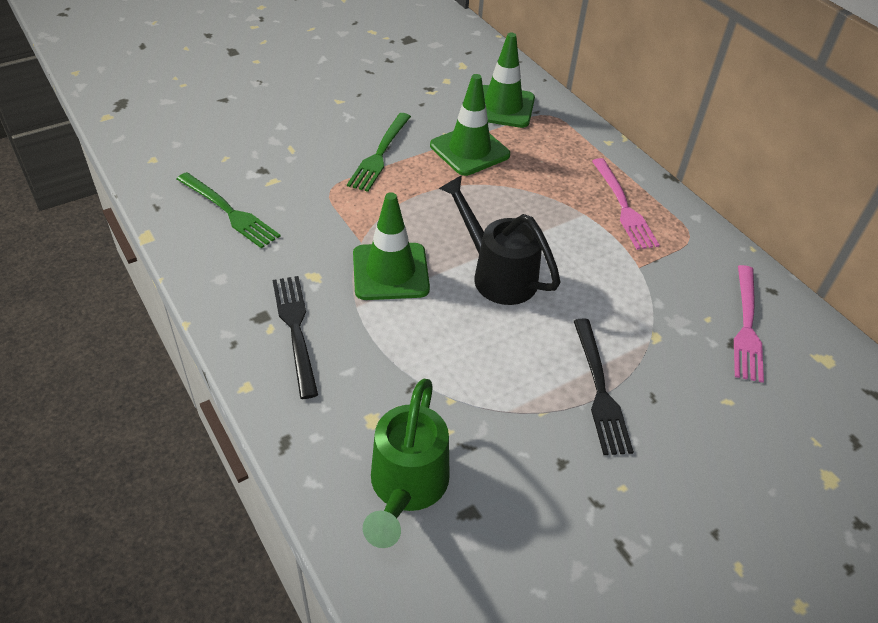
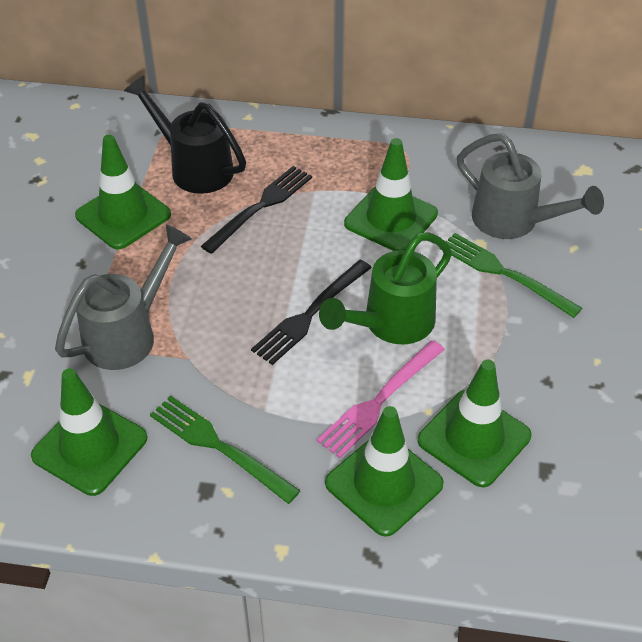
green traffic cone: 3 -> 5
grey watering can: 0 -> 2
pink fork: 2 -> 1

